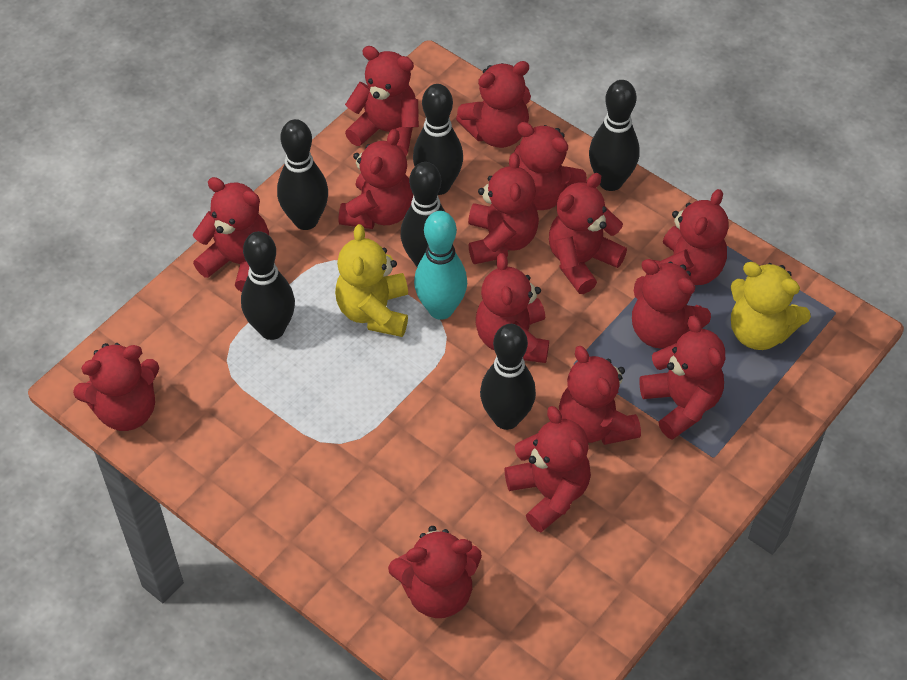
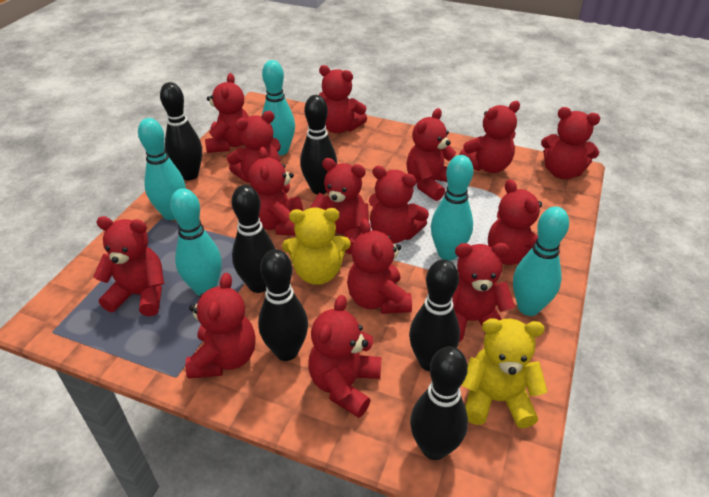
turquoise bowling pin: 1 -> 5

